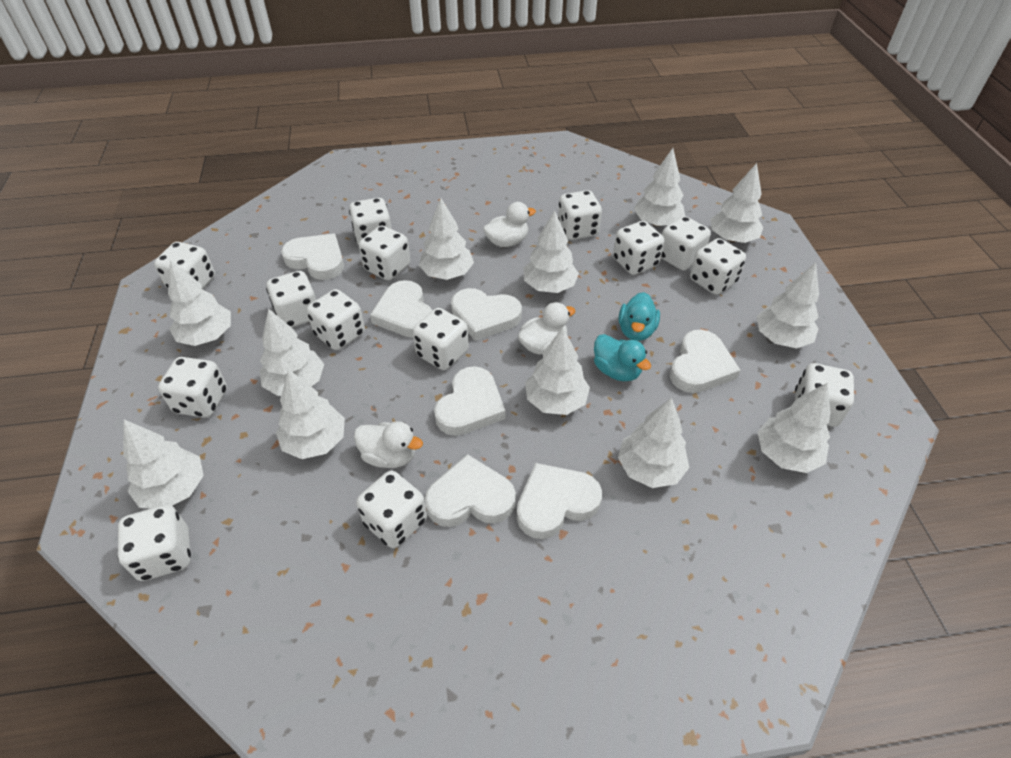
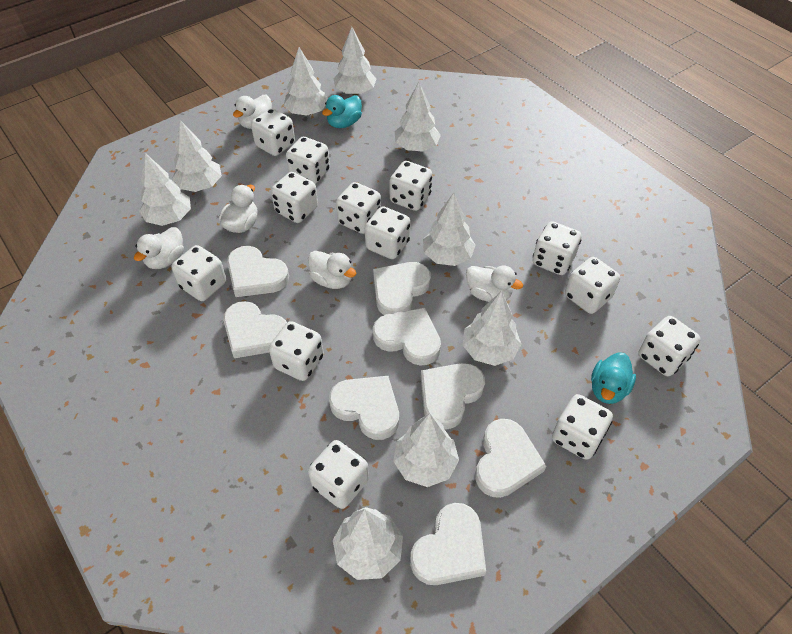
white dice: 14 -> 13
white duck: 3 -> 5
white heart: 7 -> 8
white tree: 12 -> 9

